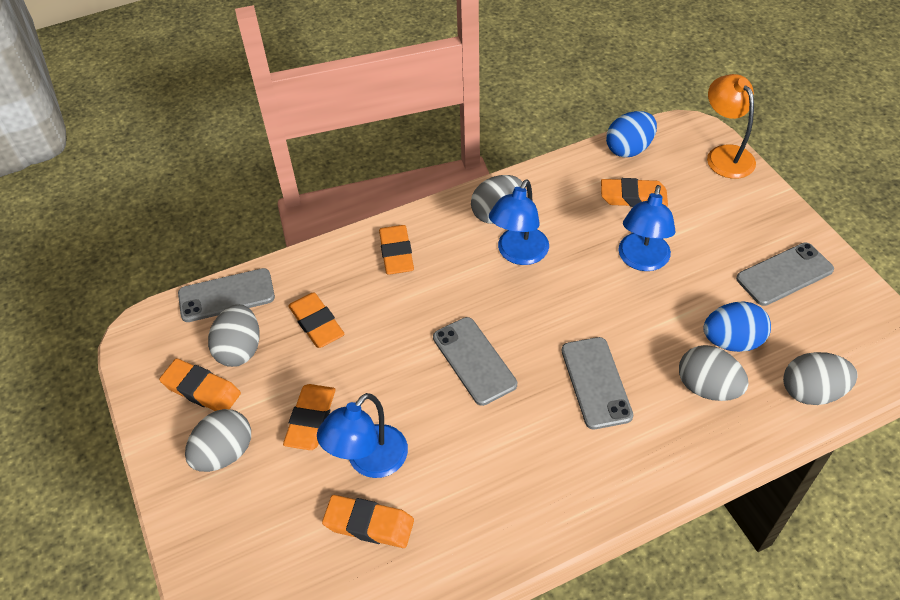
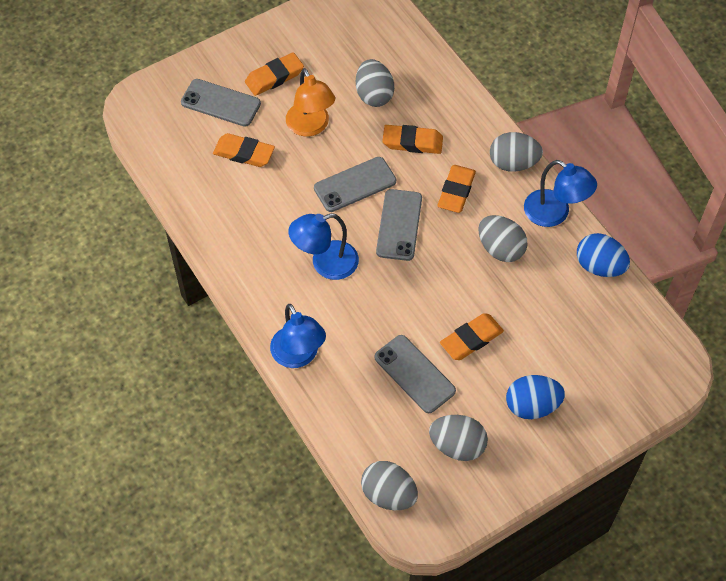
orange eraser: 6 -> 5

